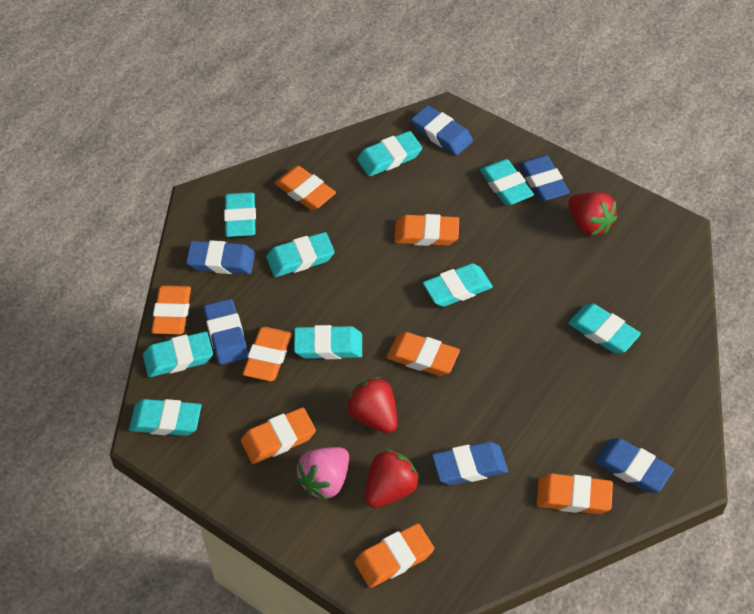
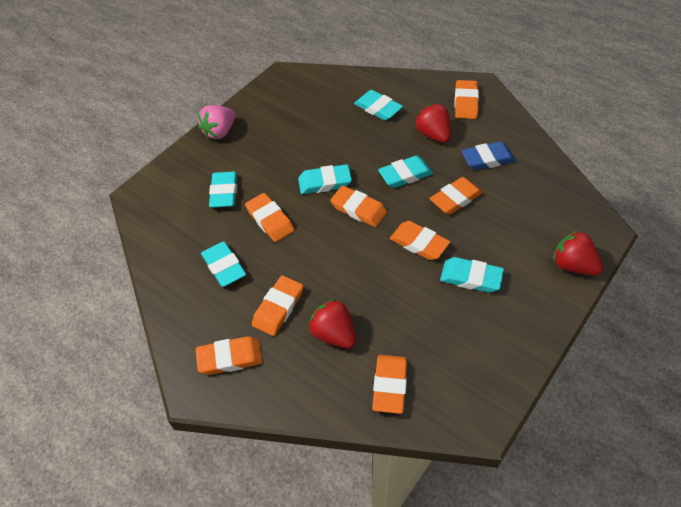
blue eraser: 6 -> 1
turquoise eraser: 9 -> 6

